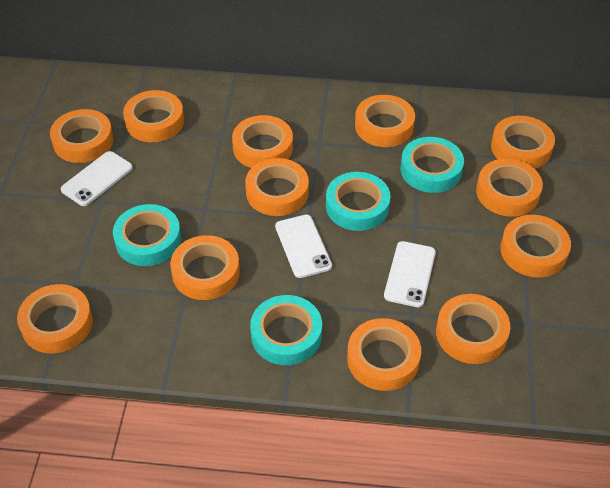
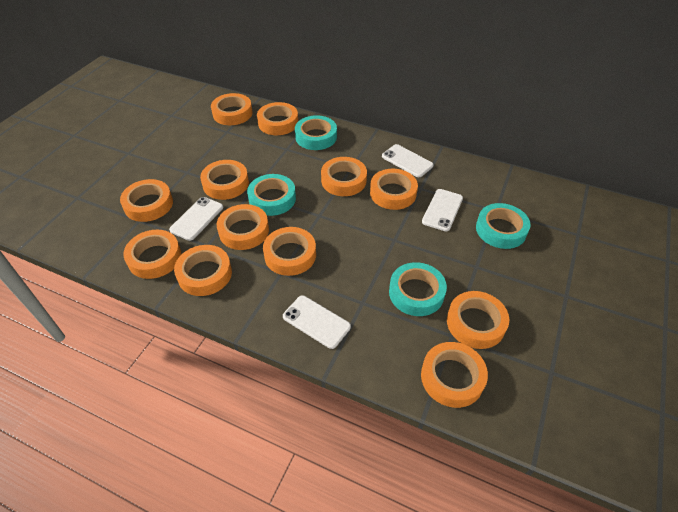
white phone: 3 -> 4

